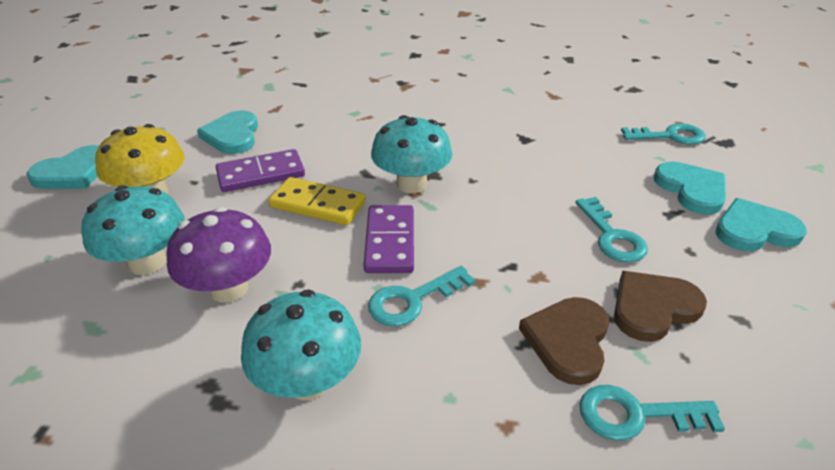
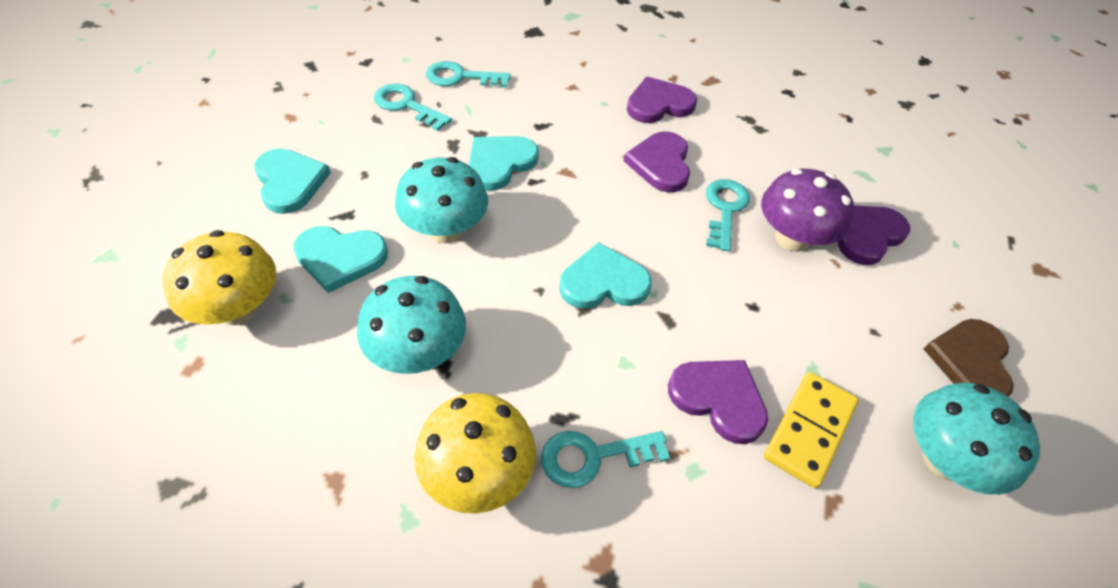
brown heart: 2 -> 1
purple domino: 2 -> 0
purple heart: 0 -> 4
yellow mushroom: 1 -> 2

